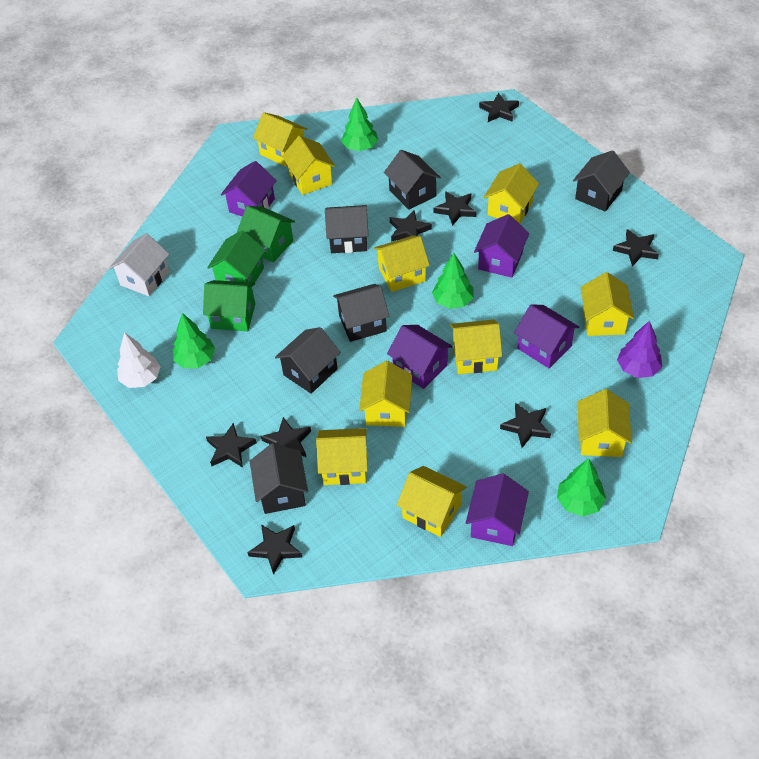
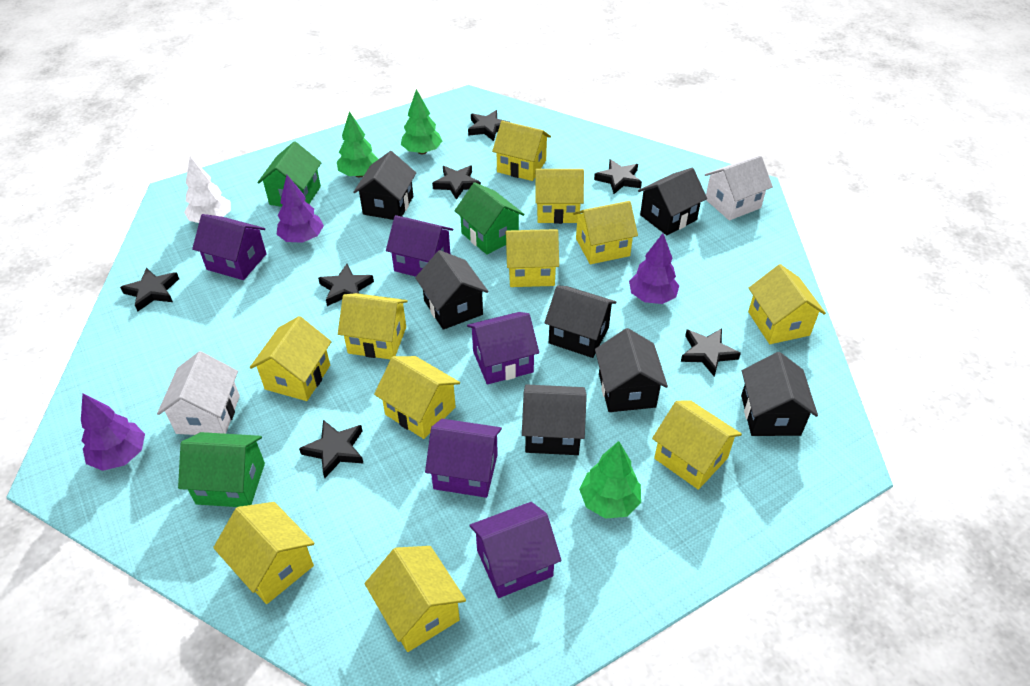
black house: 6 -> 7
black star: 8 -> 7
green tree: 4 -> 3
purple tree: 1 -> 3
white house: 1 -> 2
yellow house: 10 -> 11

